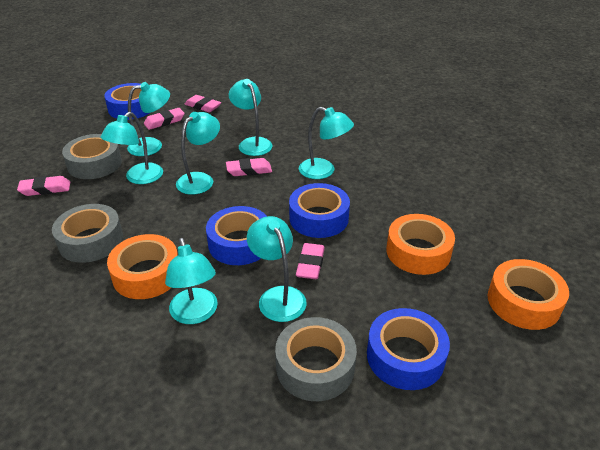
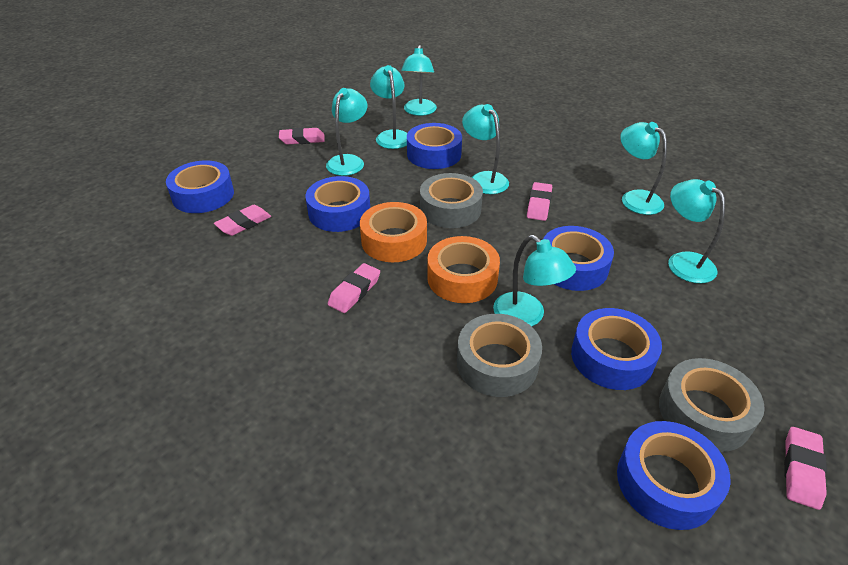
blue tape: 4 -> 6
orange tape: 3 -> 2

